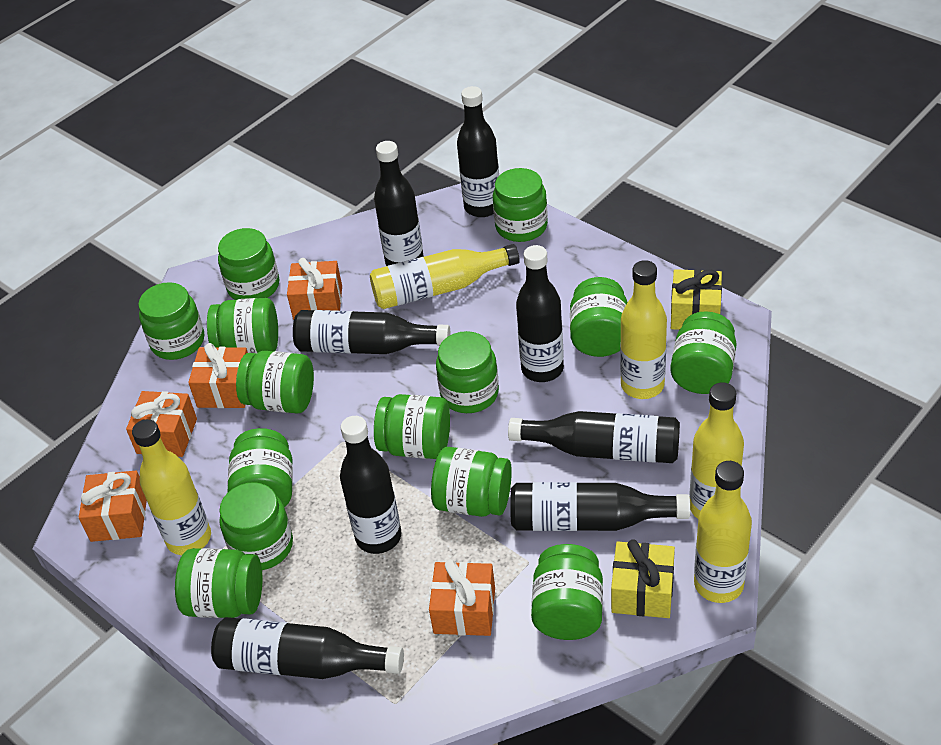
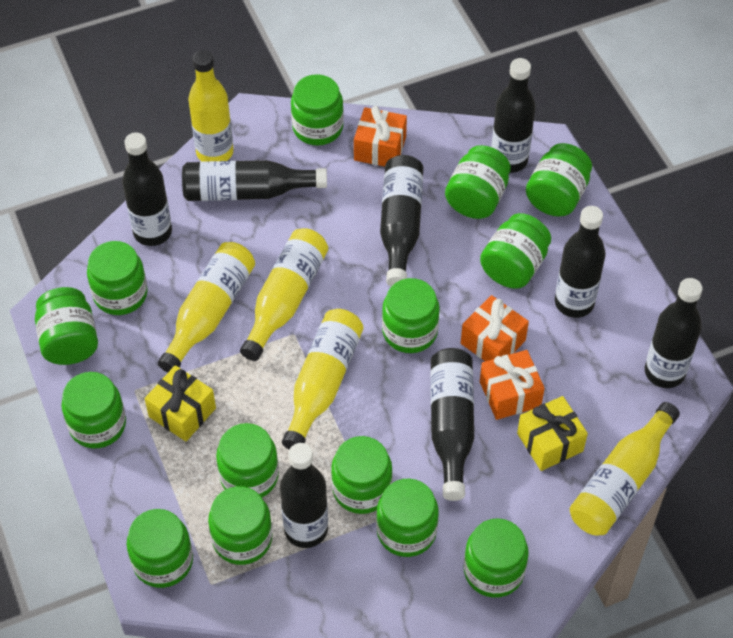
orange gift: 5 -> 3

